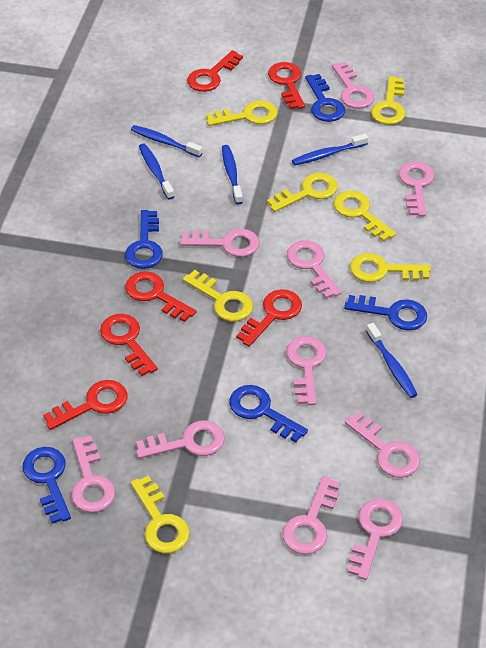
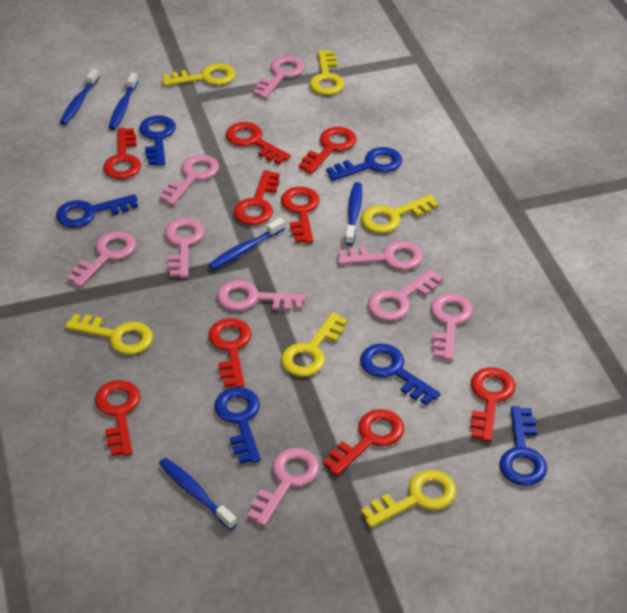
blue key: 5 -> 6
pink key: 10 -> 9
red key: 6 -> 9
yellow key: 7 -> 6

